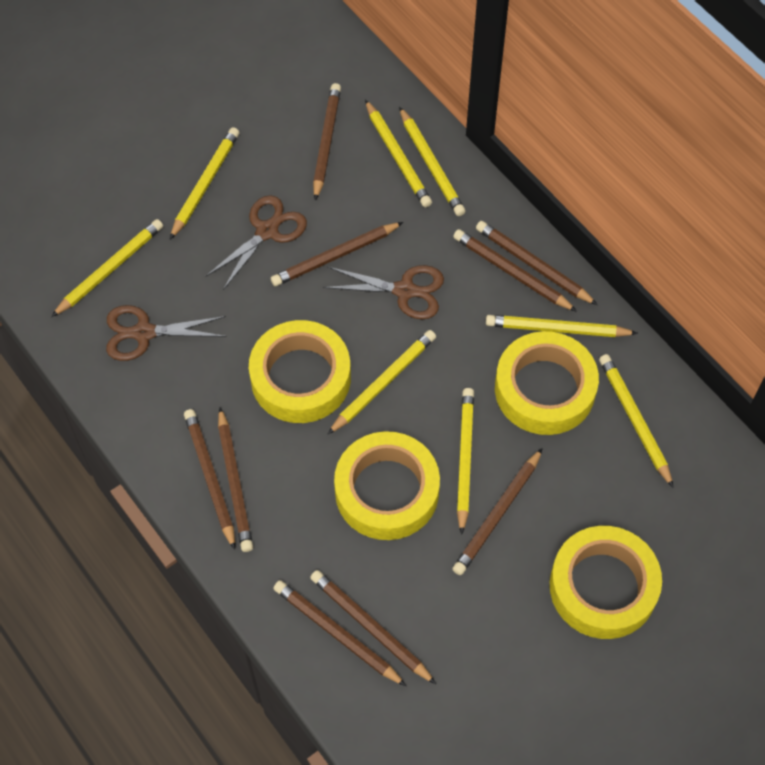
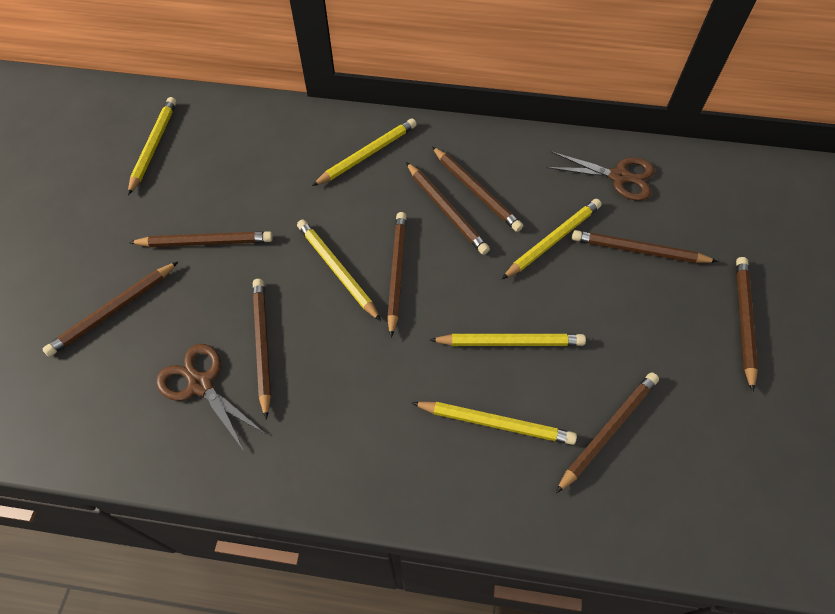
brown scissors: 3 -> 2
yellow pencil: 8 -> 6
yellow tape: 4 -> 0

